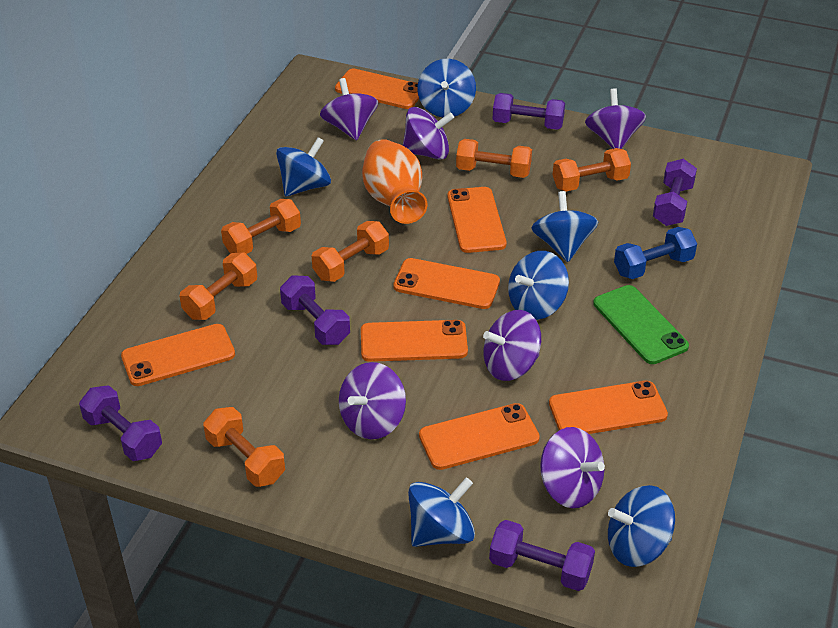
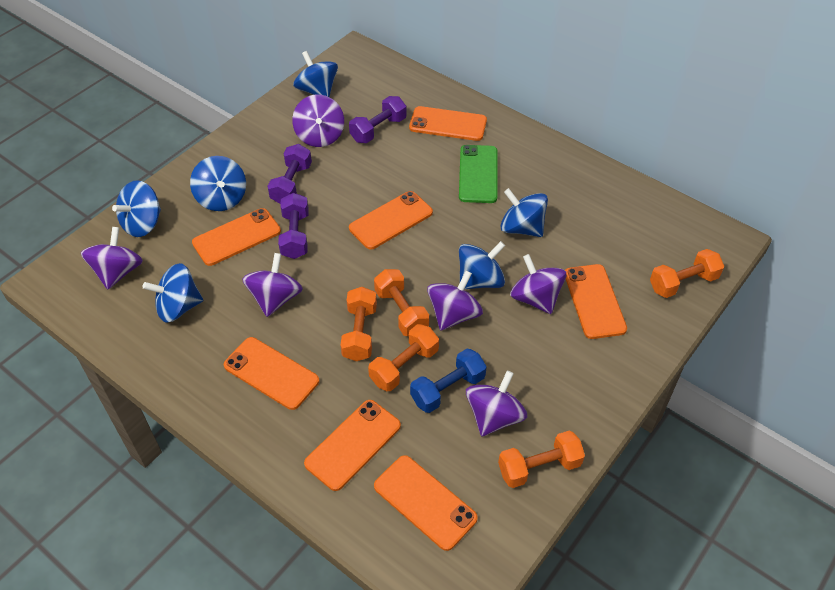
orange dumbbell: 6 -> 5
orange vase: 1 -> 0
purple dumbbell: 5 -> 3

